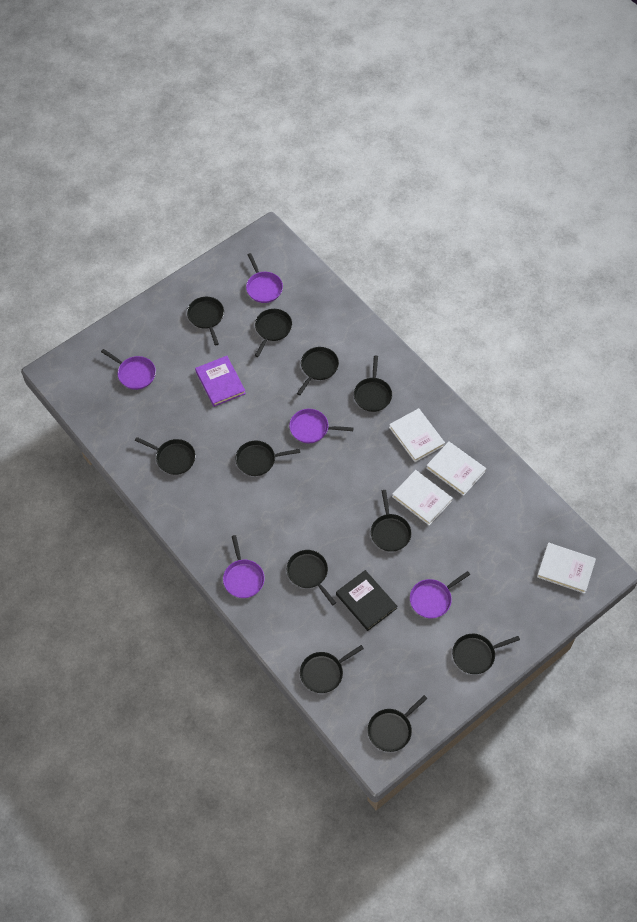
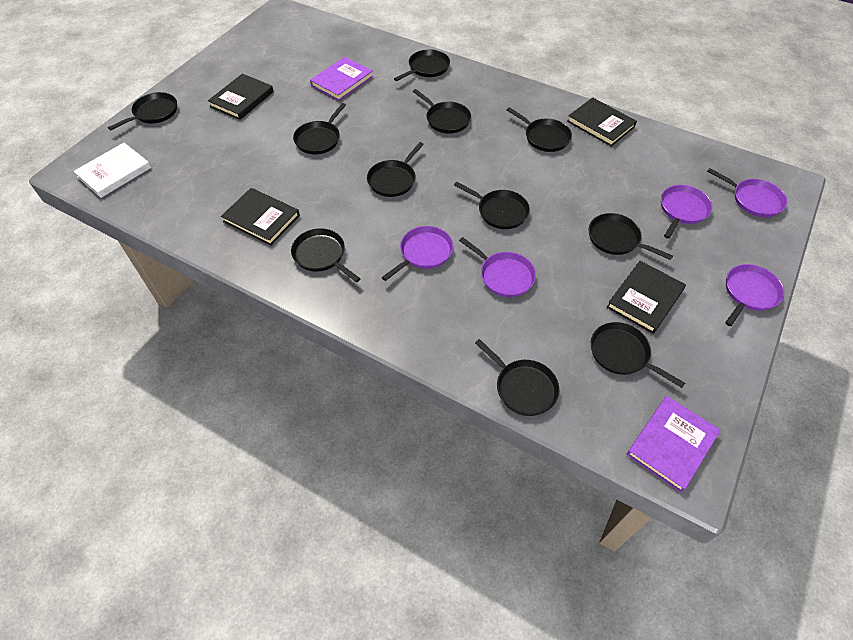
black book: 1 -> 4
purple book: 1 -> 2
white book: 4 -> 1

